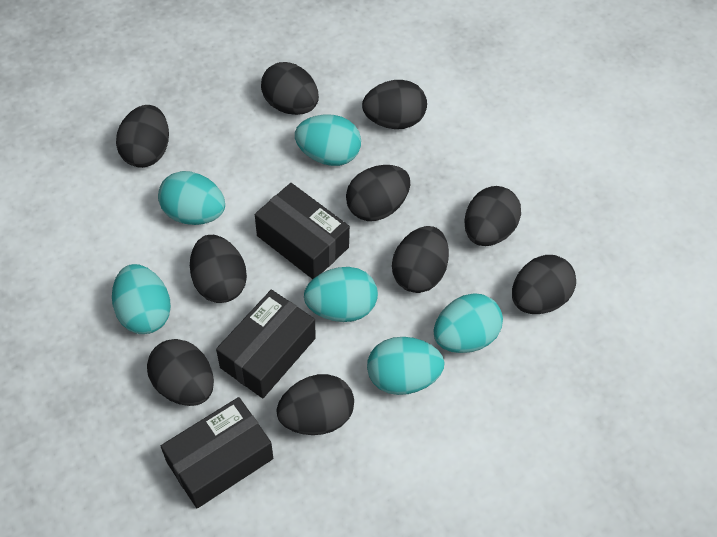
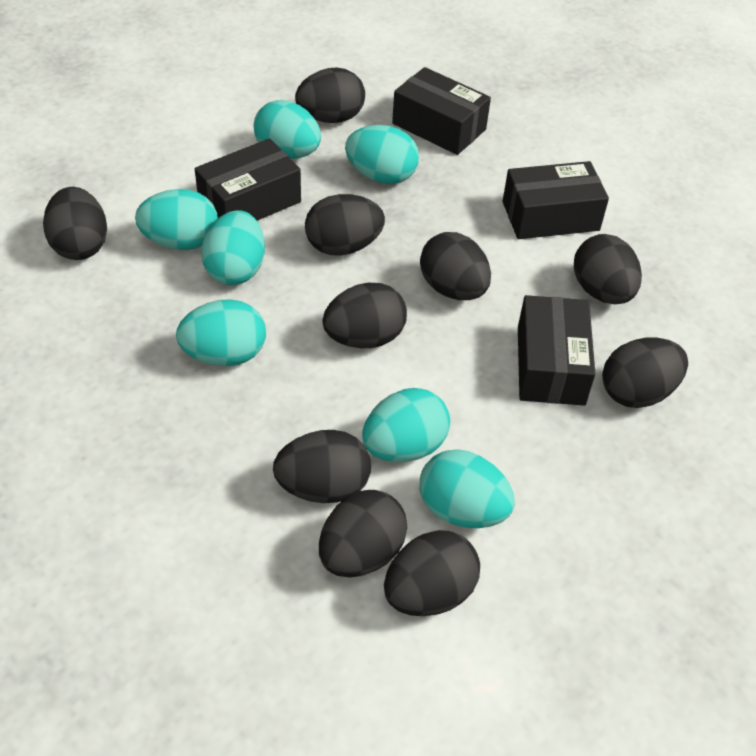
black box: 3 -> 4
turquoise egg: 6 -> 7

